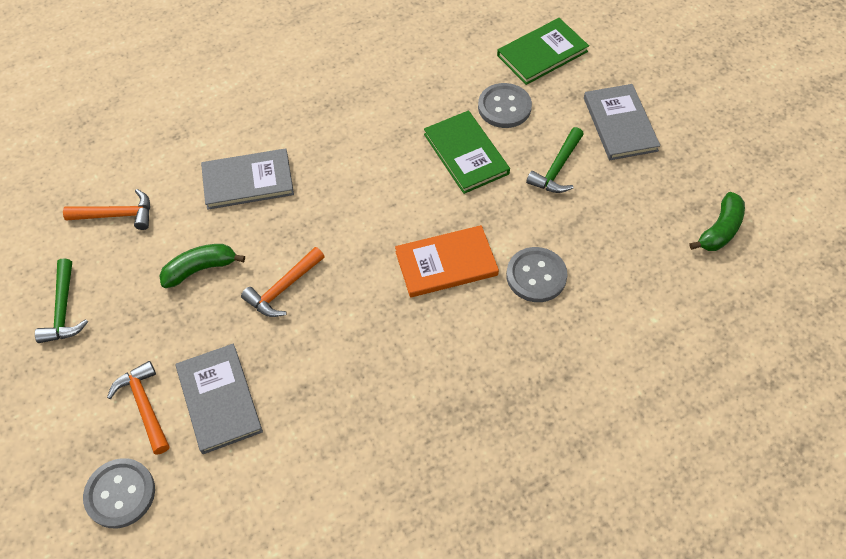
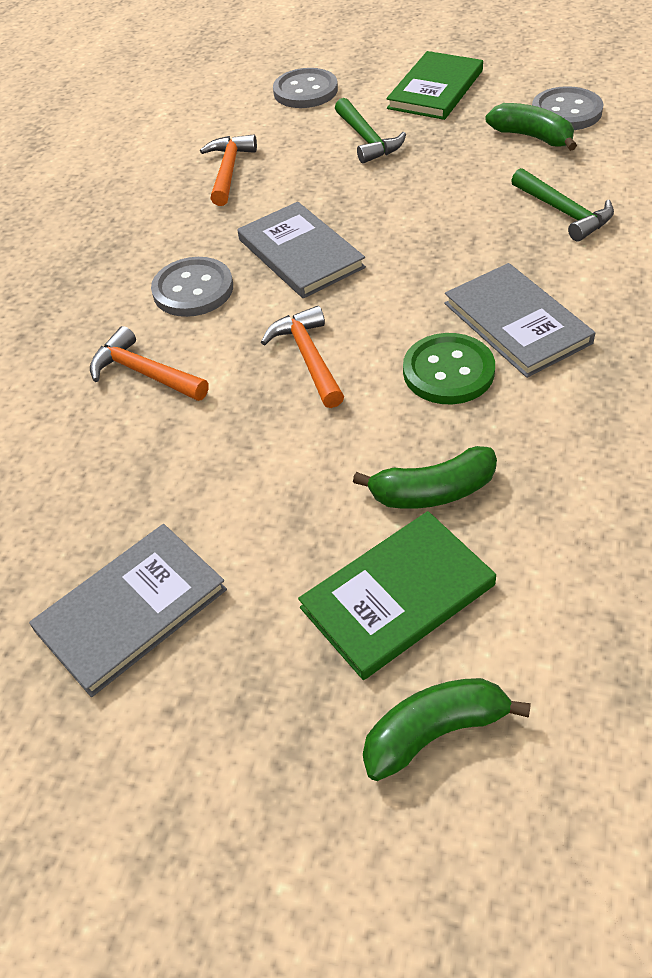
green banana: 2 -> 3
green button: 0 -> 1
orange book: 1 -> 0

